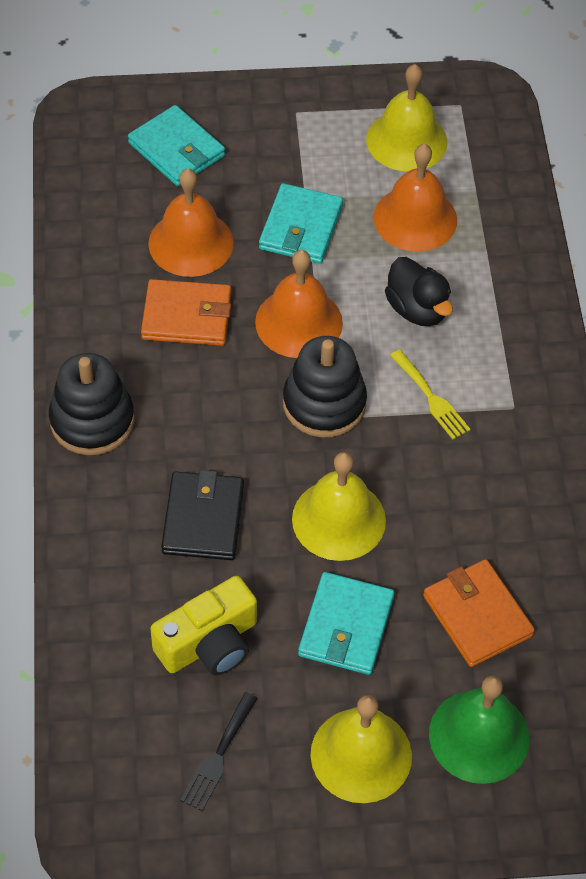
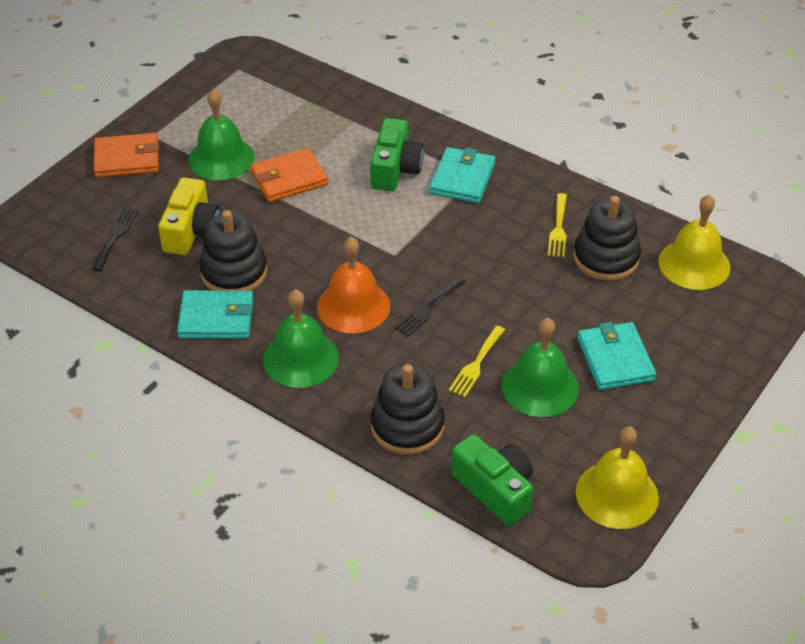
black duck: 1 -> 0
black fork: 1 -> 2
black stacking toy: 2 -> 3
black wallet: 1 -> 0
green bell: 1 -> 3
green camera: 0 -> 2
orange bell: 3 -> 1
yellow bell: 3 -> 2
yellow fork: 1 -> 2

